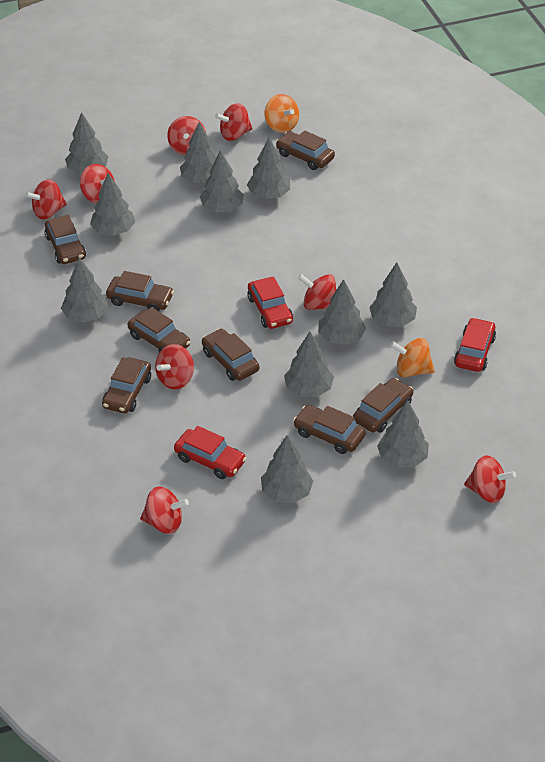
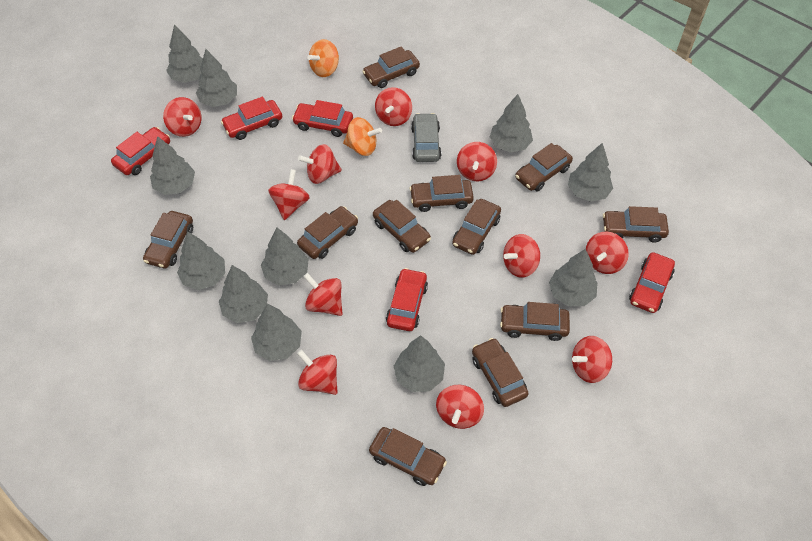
brown car: 8 -> 11
grey car: 0 -> 1
red car: 3 -> 5
red spinning top: 8 -> 11

